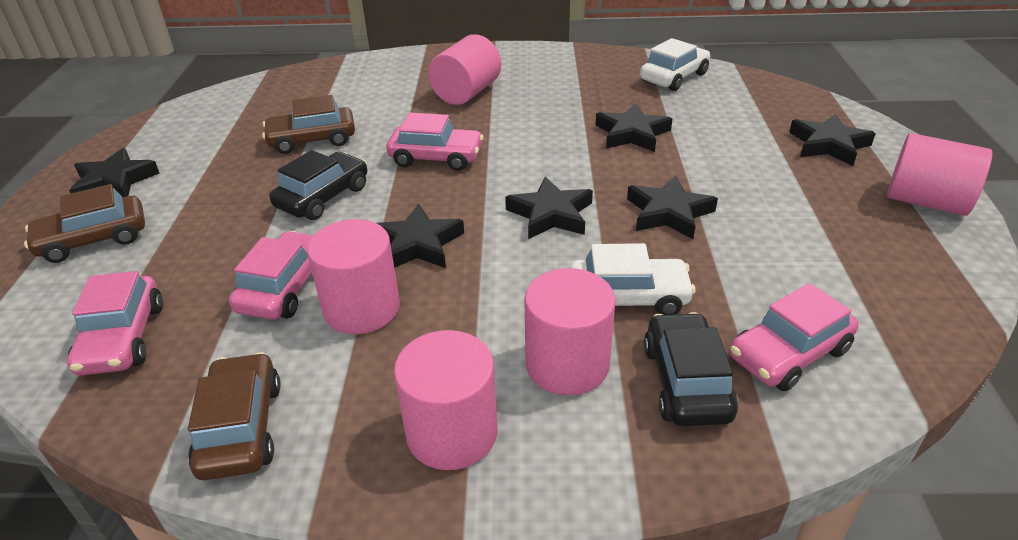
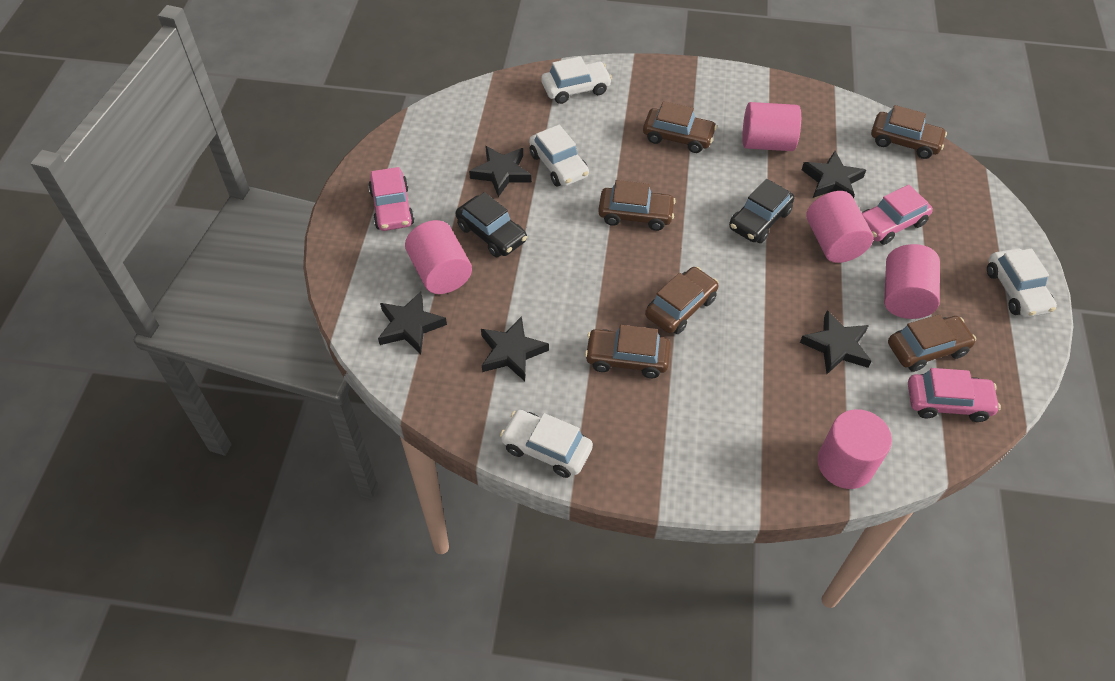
black star: 6 -> 5
brown car: 3 -> 6
pink car: 4 -> 3
white car: 2 -> 4

